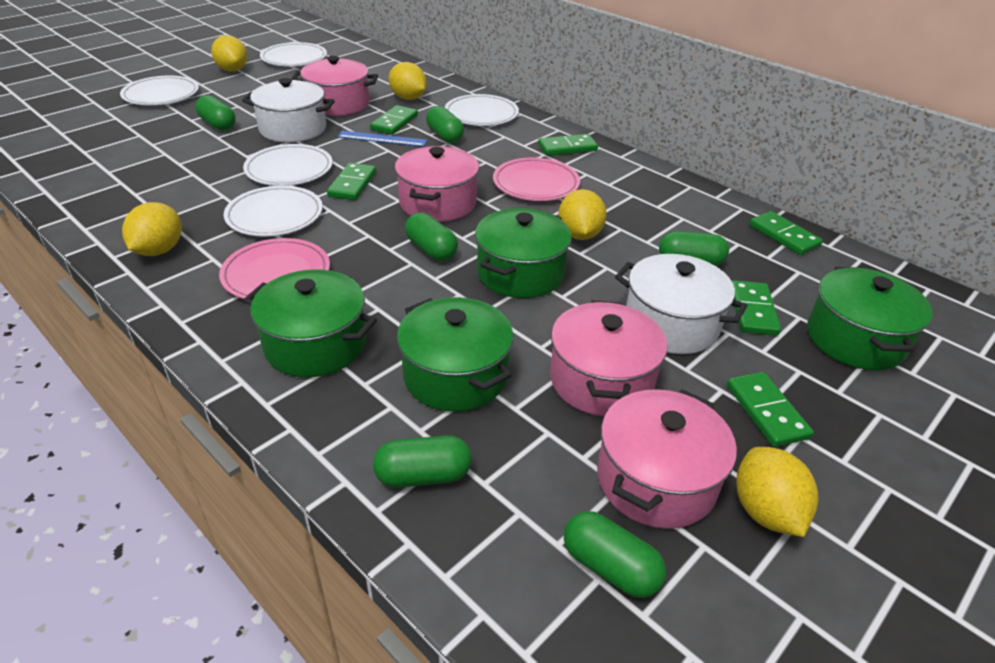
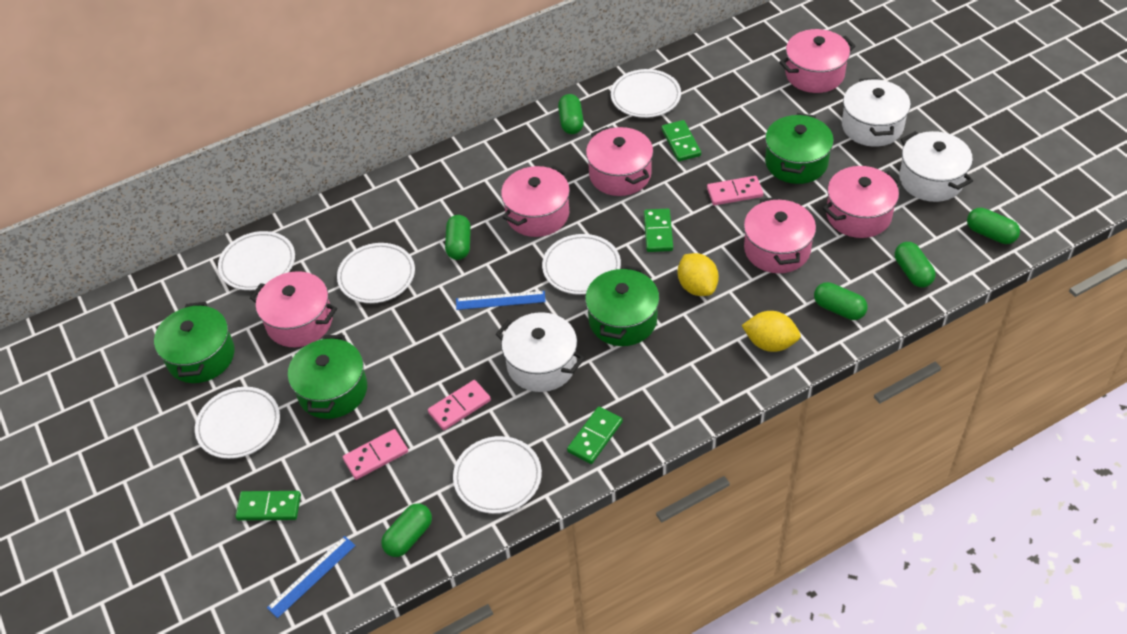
blue ruler: 1 -> 2
green domino: 6 -> 4
pink domino: 0 -> 3
pink plate: 2 -> 0
pink pot: 4 -> 6
white plate: 5 -> 6
white pot: 2 -> 3
yellow lemon: 5 -> 2

